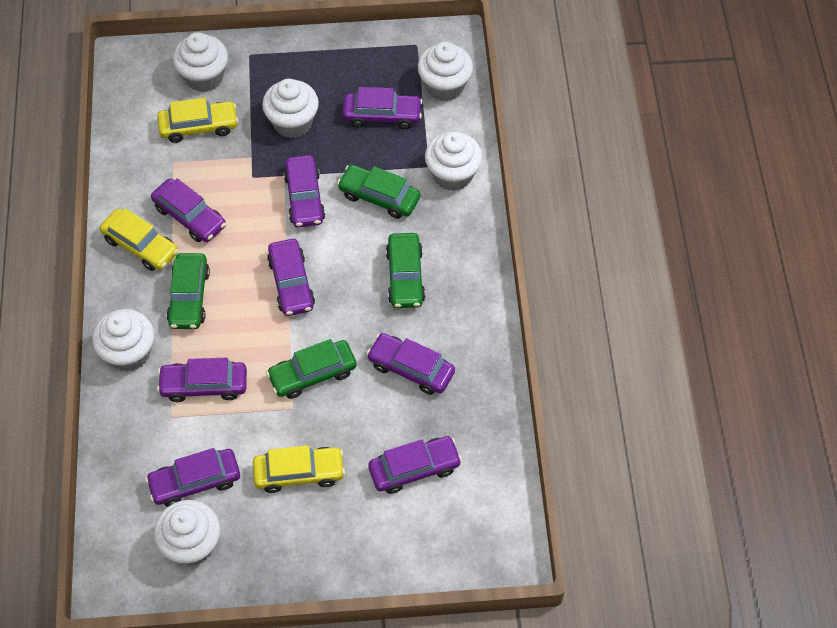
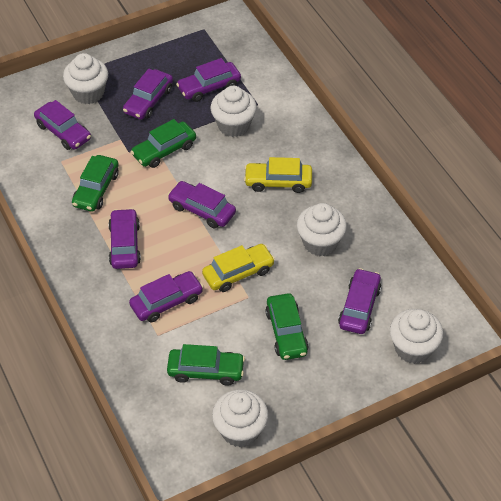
purple car: 8 -> 7
white cupcake: 6 -> 5
yellow car: 3 -> 2

